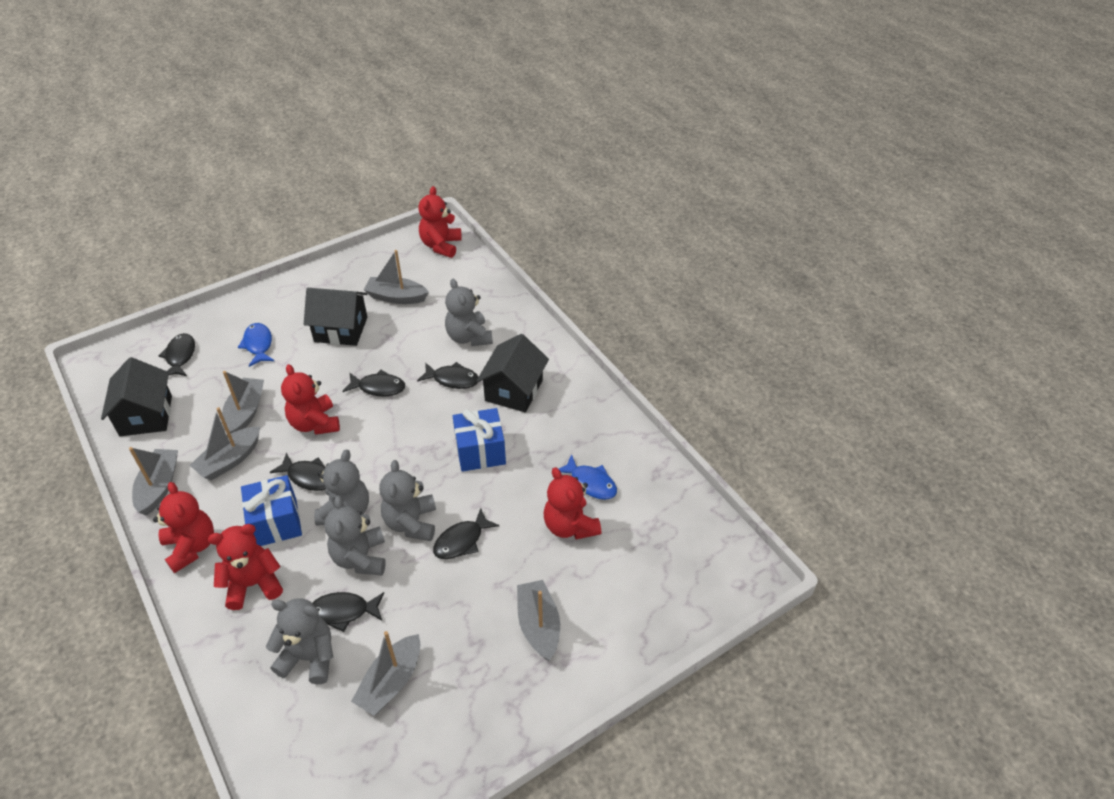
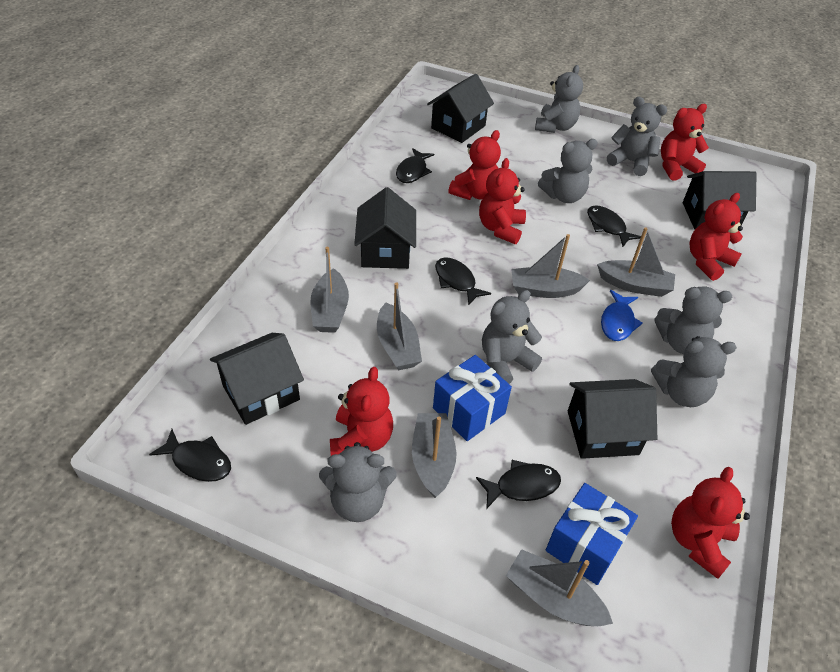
black fish: 6 -> 5
black house: 3 -> 5
blue fish: 2 -> 1
grey teddy bear: 5 -> 7
red teddy bear: 5 -> 6

